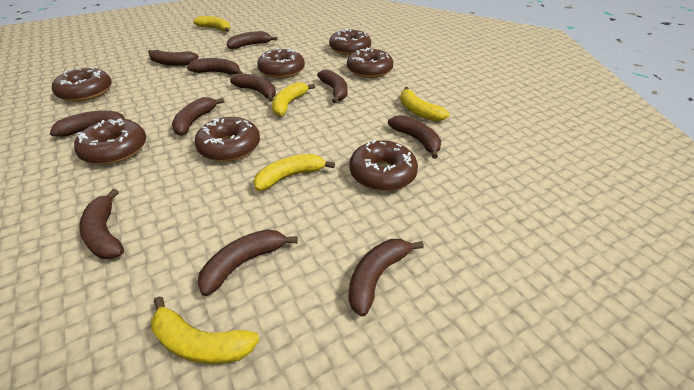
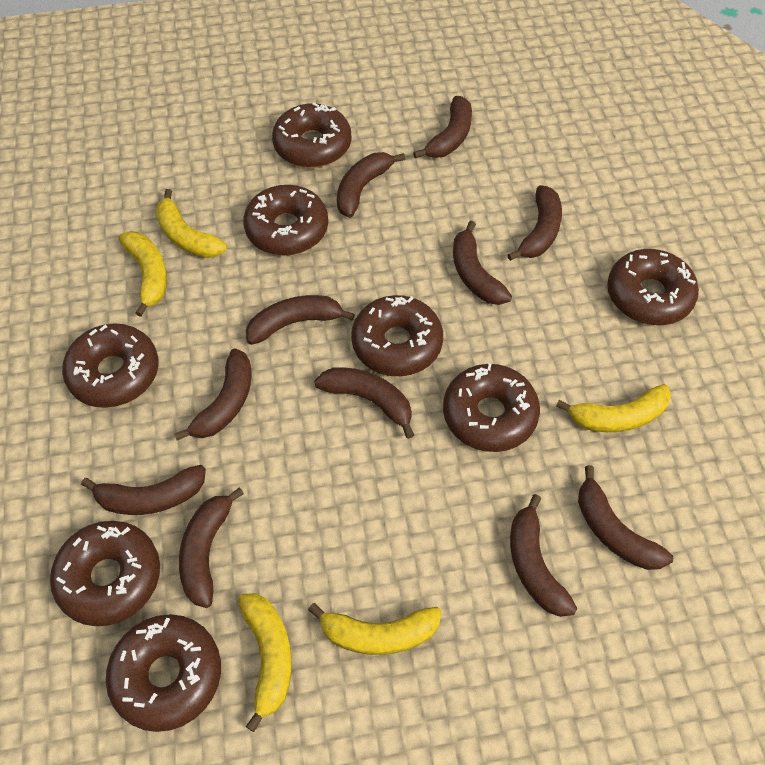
brown donut: 7 -> 8

